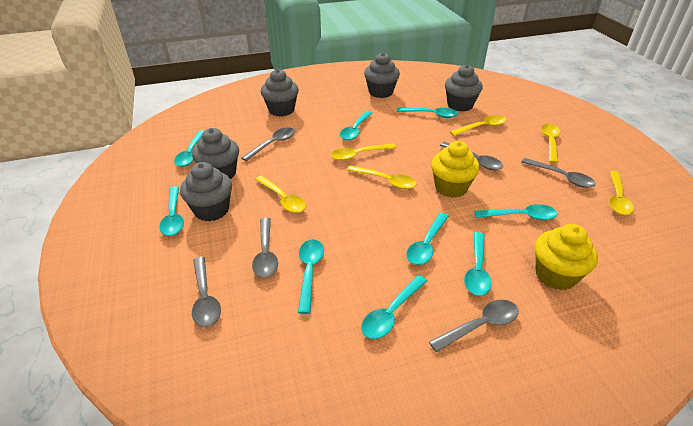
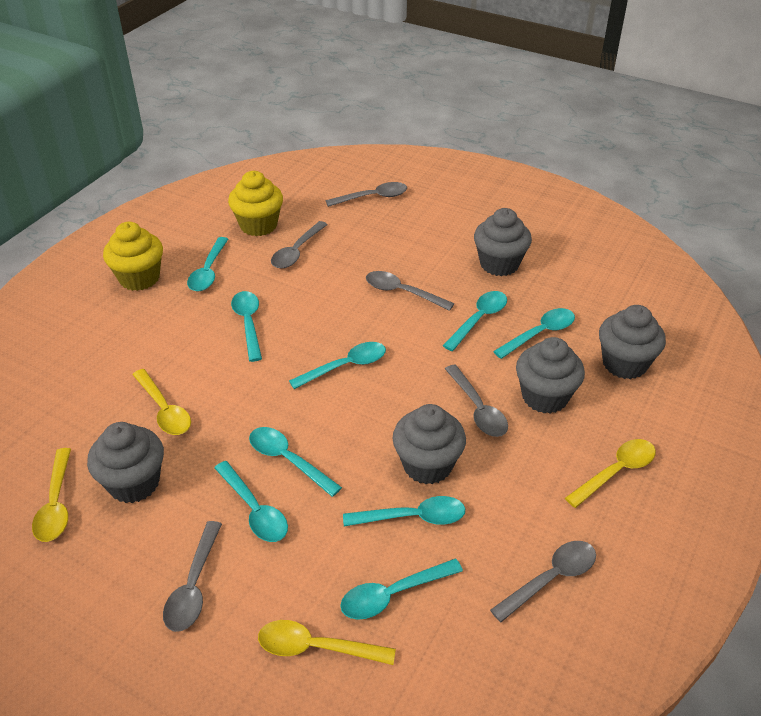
yellow spoon: 6 -> 4

